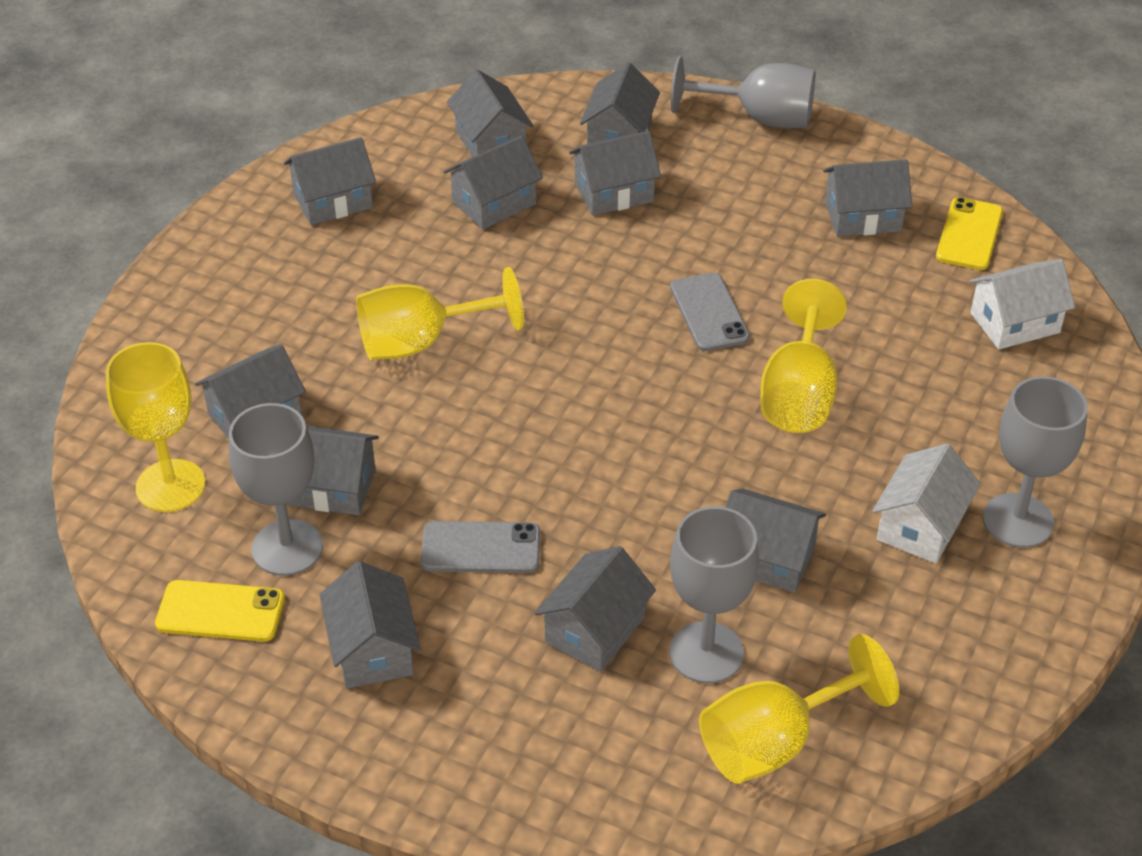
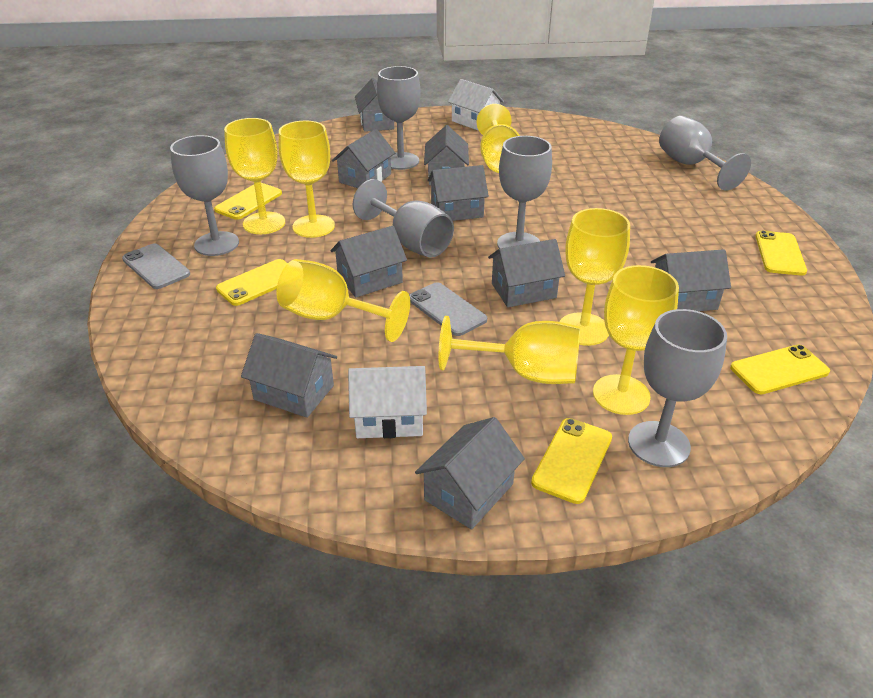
grey goblet: 4 -> 6
grey house: 11 -> 9
yellow goblet: 4 -> 7
yellow phone: 2 -> 5

